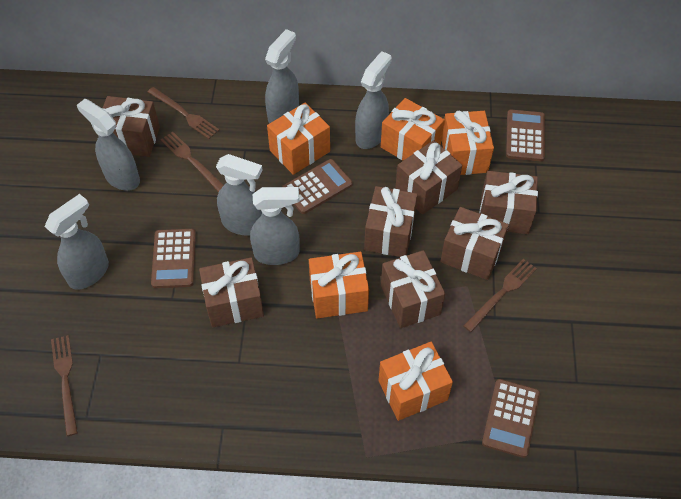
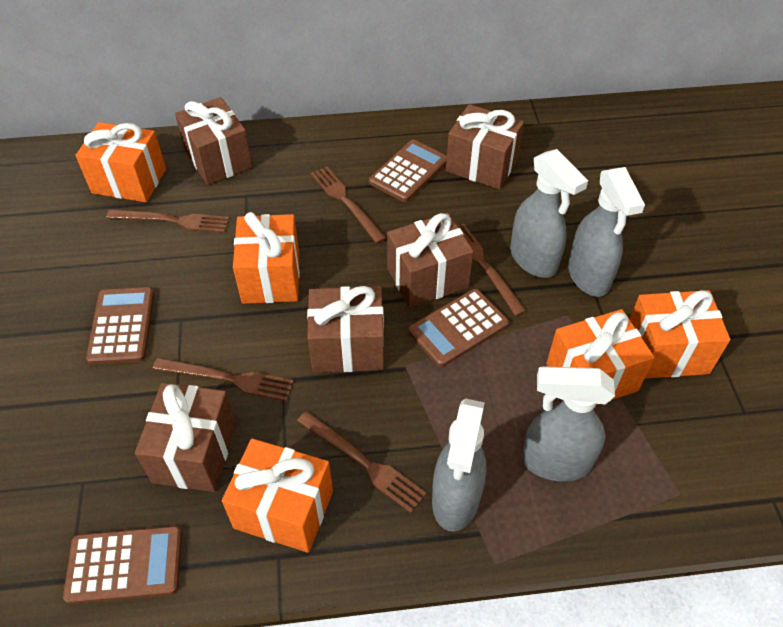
brown fork: 4 -> 5
brown gift: 7 -> 5
grey spray bottle: 6 -> 4

